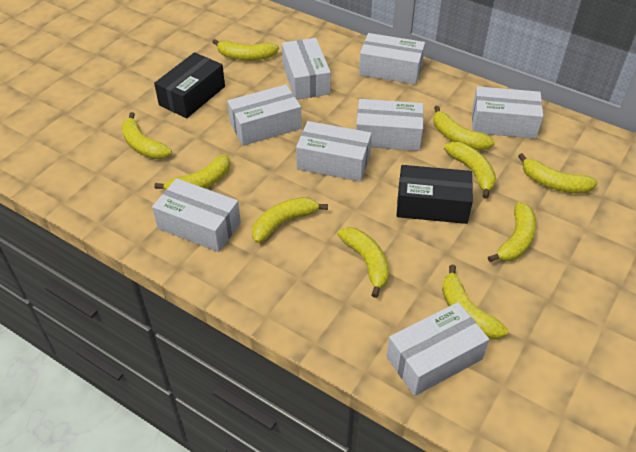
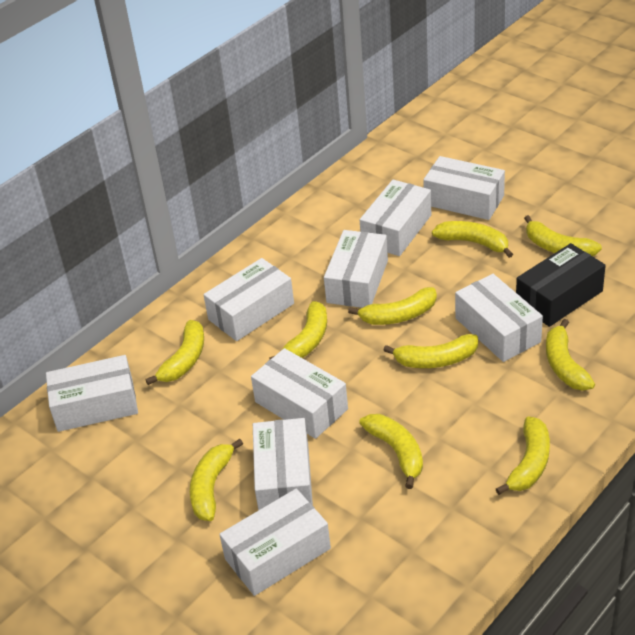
black box: 2 -> 1
white box: 8 -> 9

